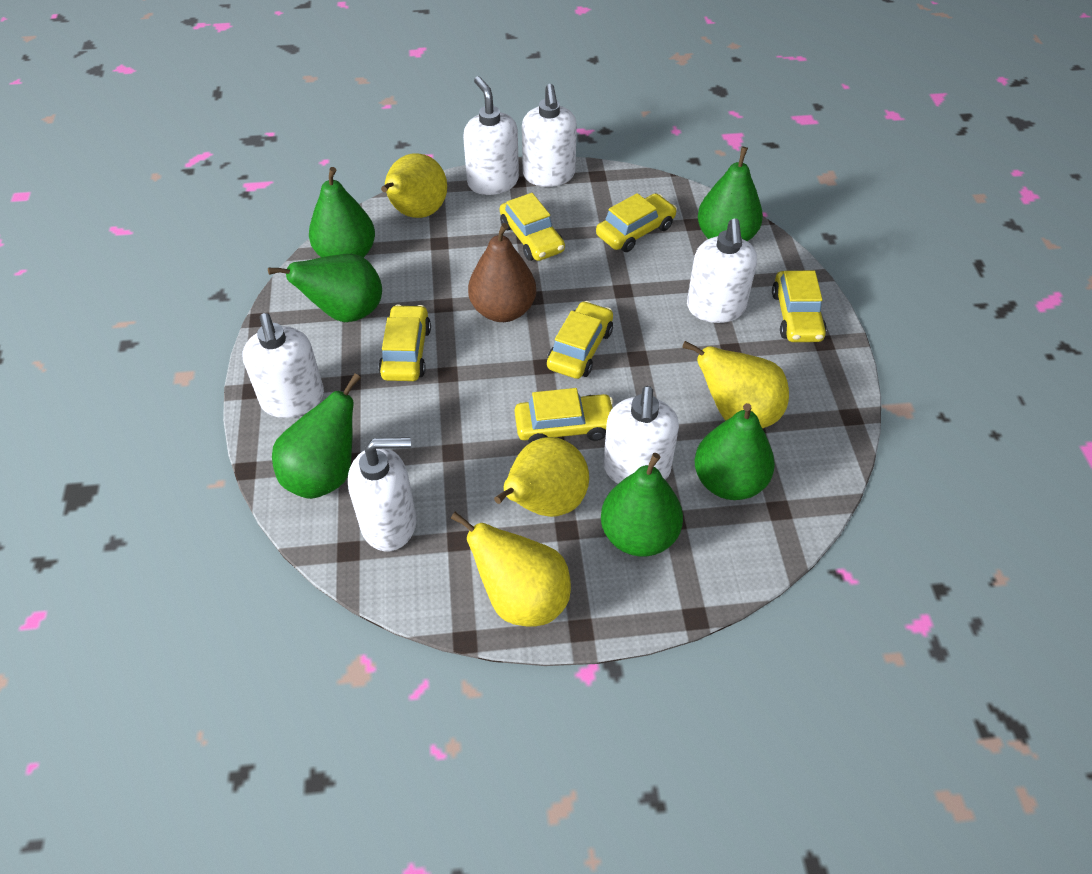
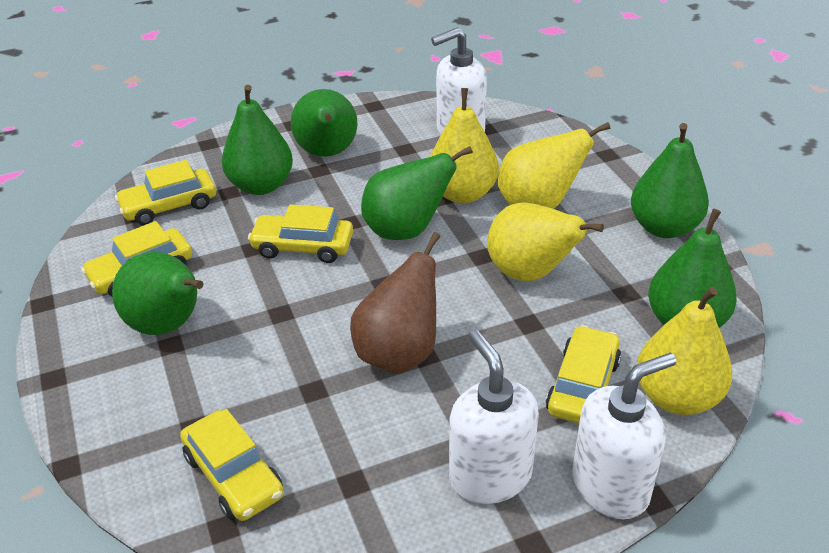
white soap dispenser: 6 -> 3
yellow car: 6 -> 5

